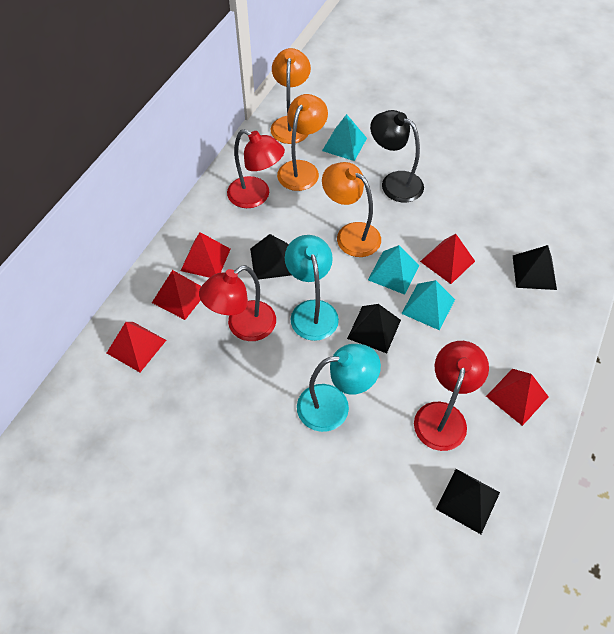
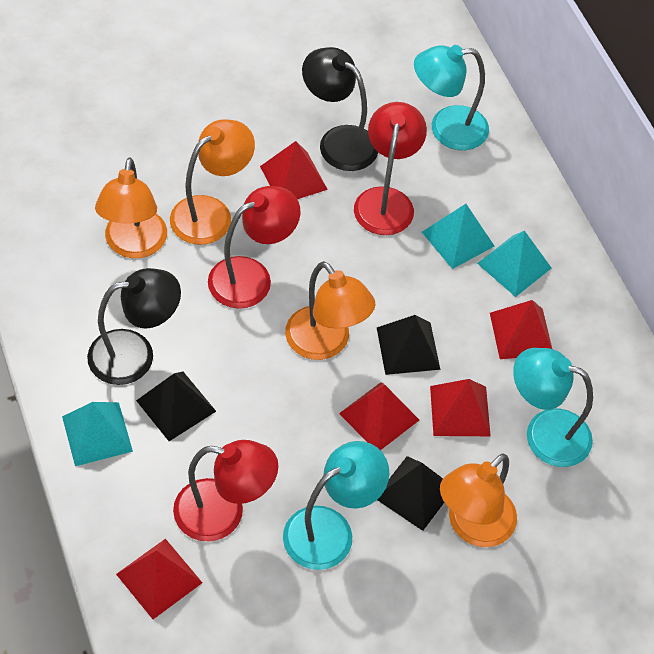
black lamp: 1 -> 2
black pyramid: 4 -> 3
orange lamp: 3 -> 4
turquoise lamp: 2 -> 3

